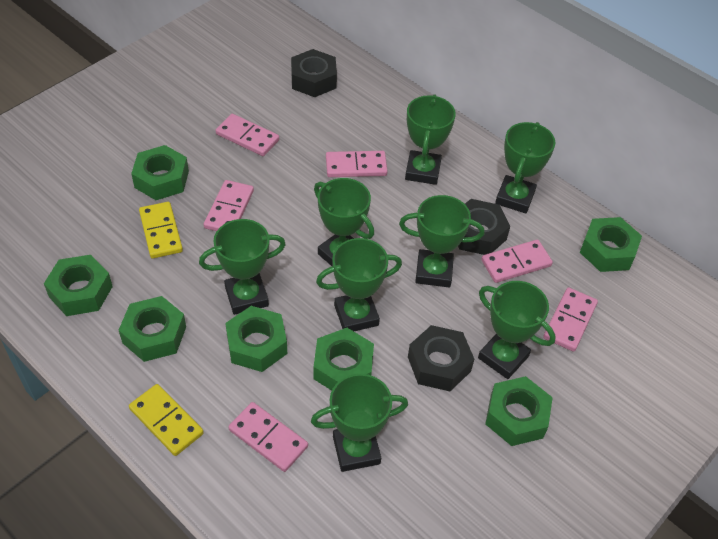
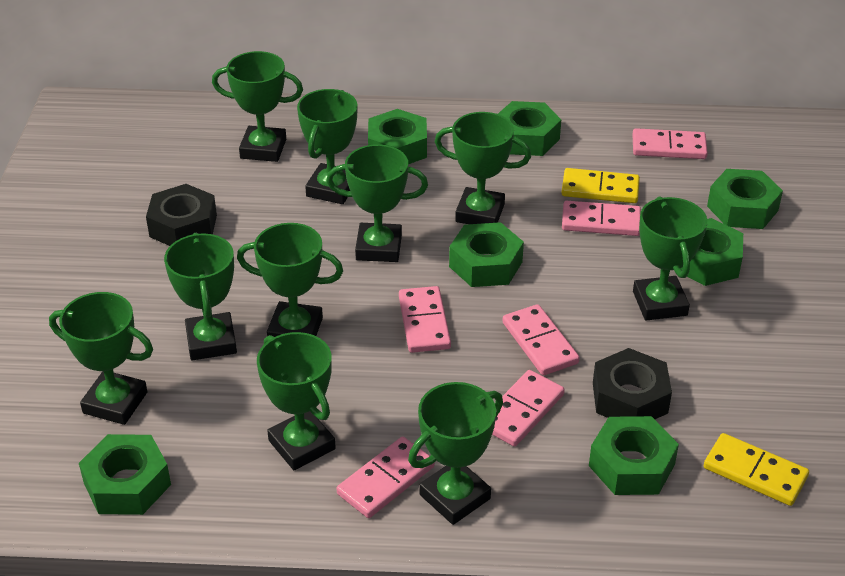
black nut: 3 -> 2
green trophy: 8 -> 10

